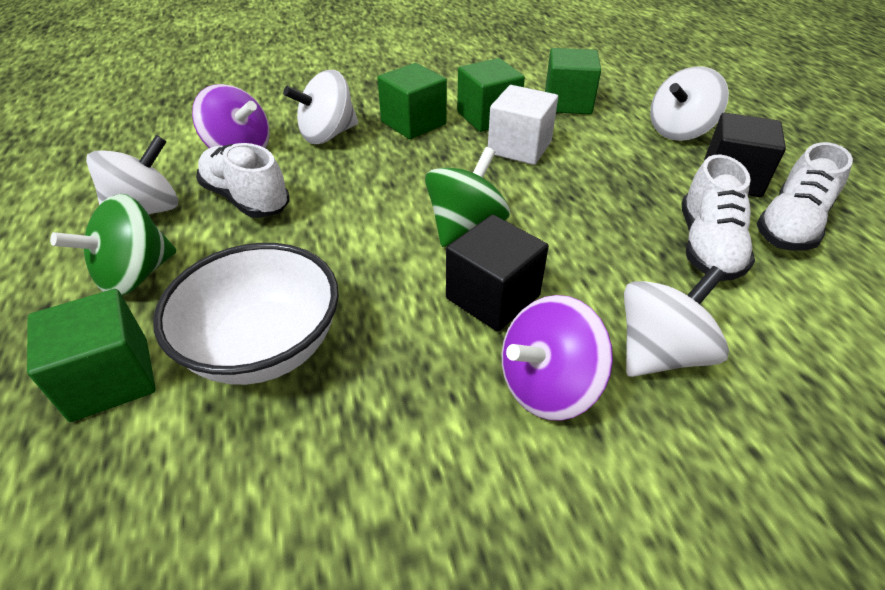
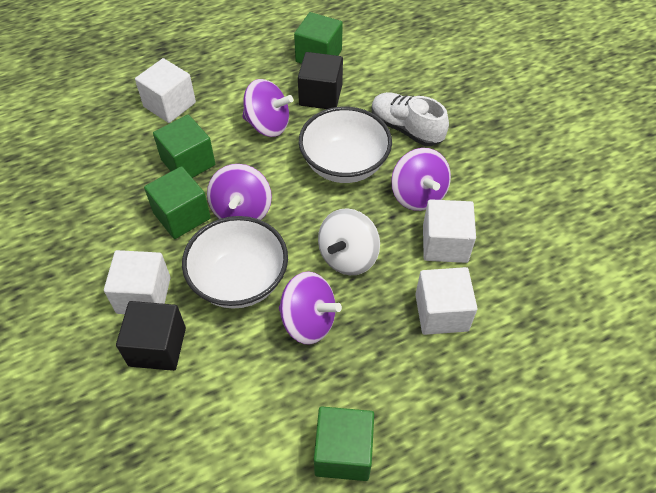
green spinning top: 2 -> 0
purple spinning top: 2 -> 4
white bowl: 1 -> 2
white cube: 1 -> 4
white shoe: 3 -> 1
white spinning top: 4 -> 1

